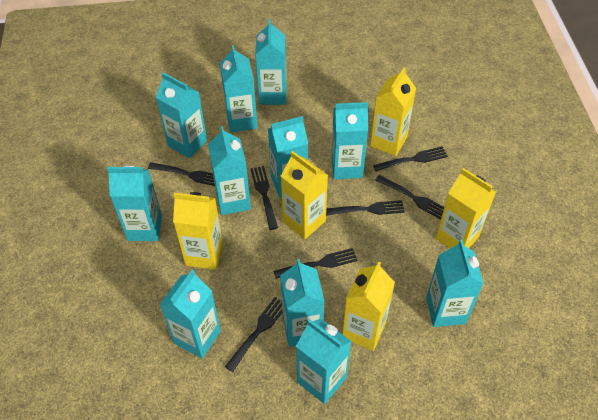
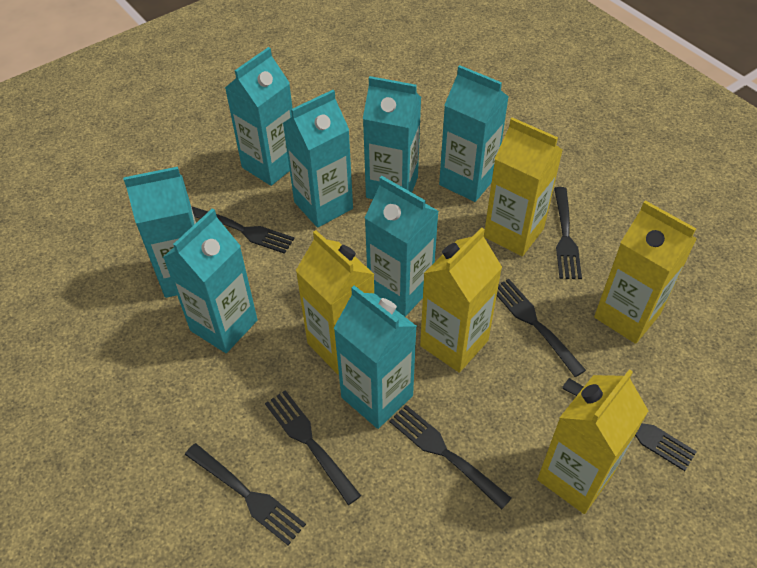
turquoise carton: 11 -> 8

